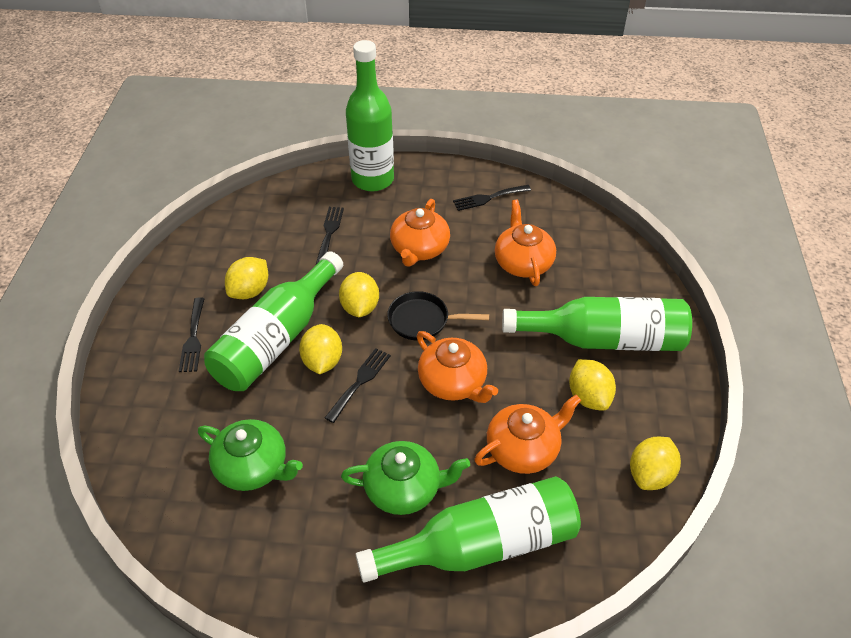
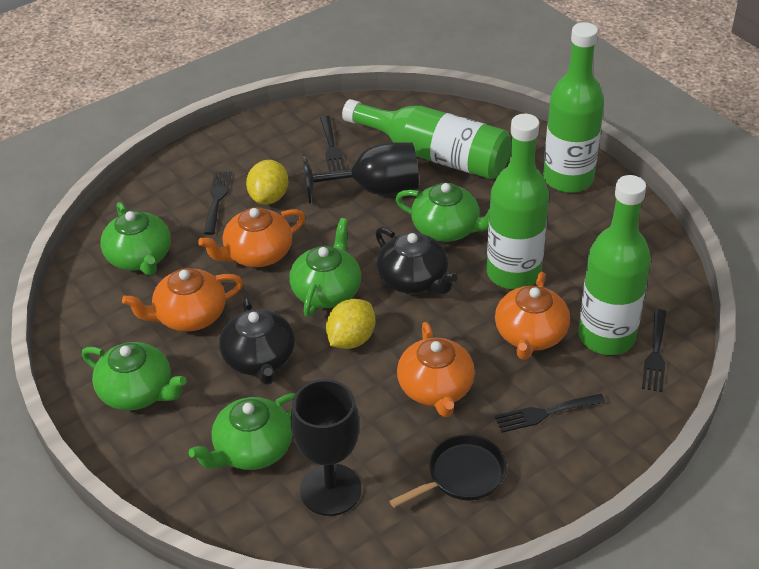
black goblet: 0 -> 2
black teapot: 0 -> 2
green teapot: 2 -> 5
yellow lemon: 5 -> 2

